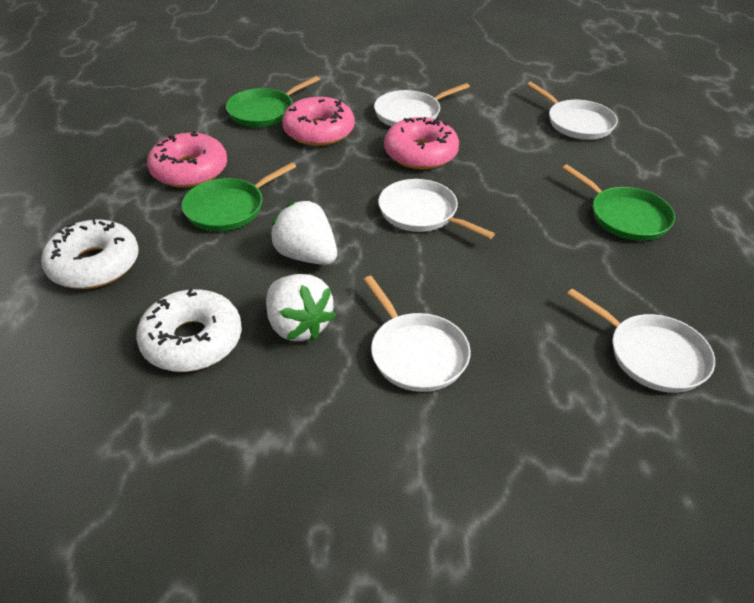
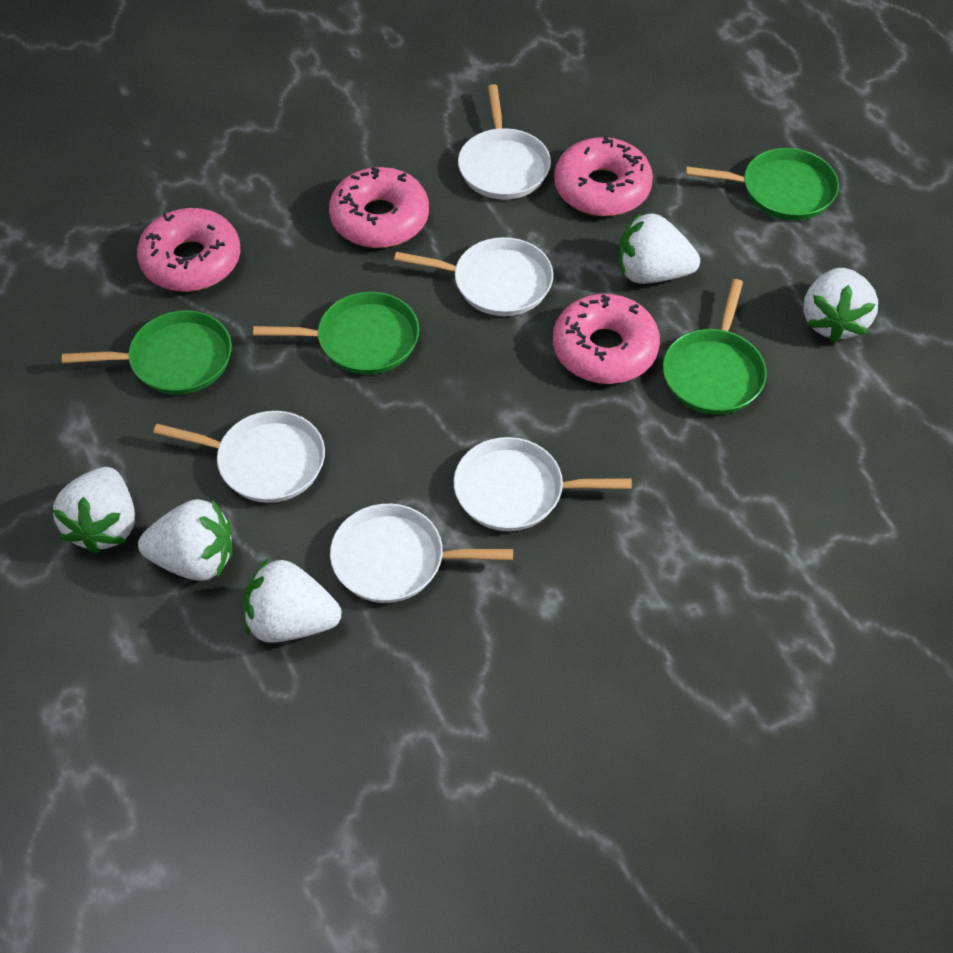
green pan: 3 -> 4
pink donut: 3 -> 4
white donut: 2 -> 0
white strawberry: 2 -> 5

